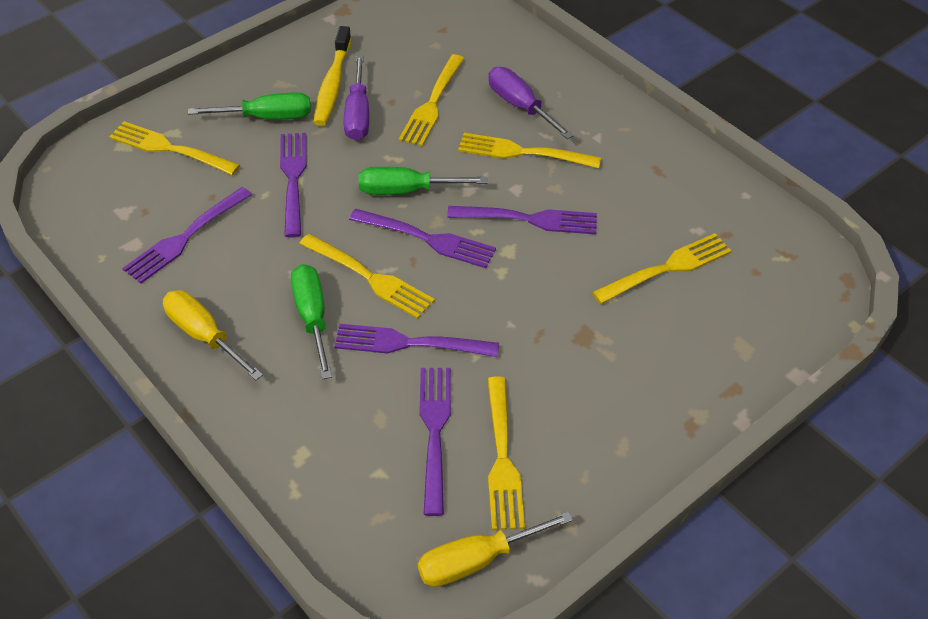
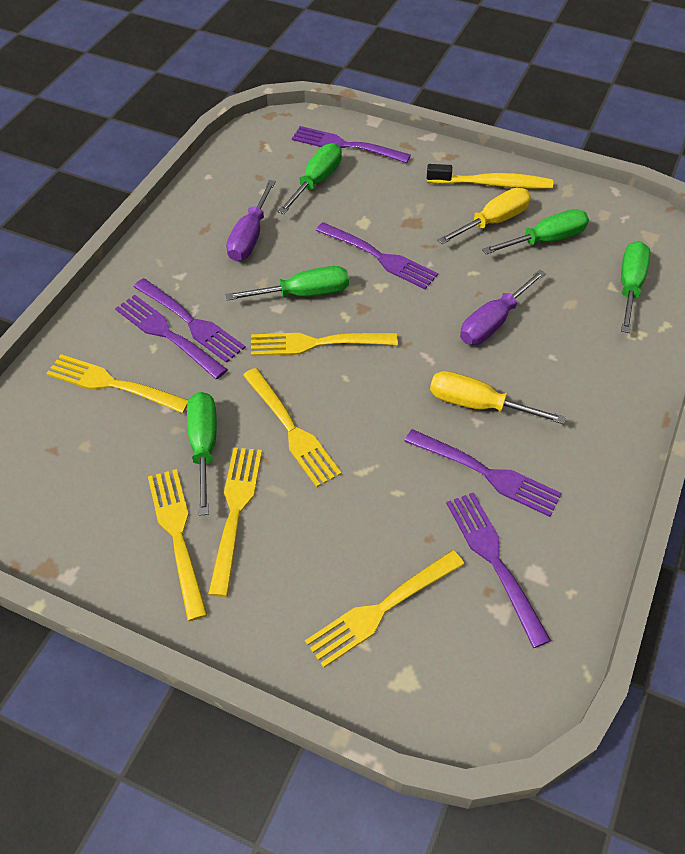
green screwdriver: 3 -> 5

